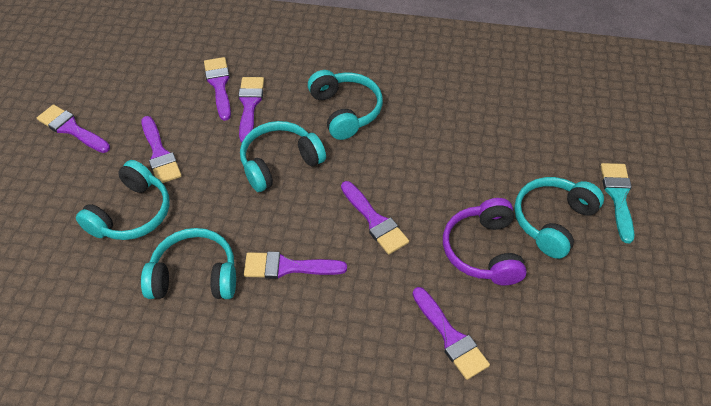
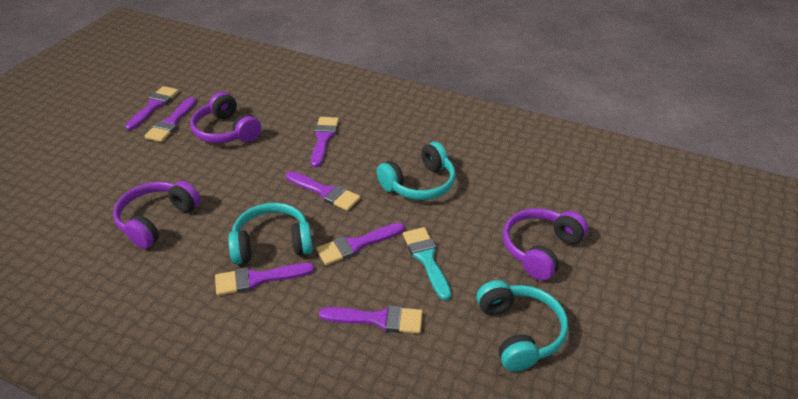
purple headphones: 1 -> 3
turquoise headphones: 5 -> 3

